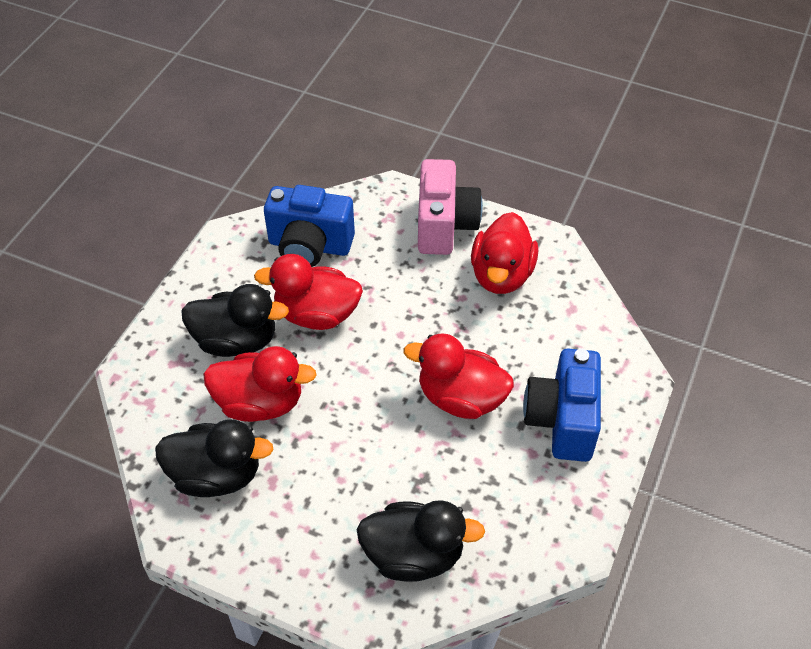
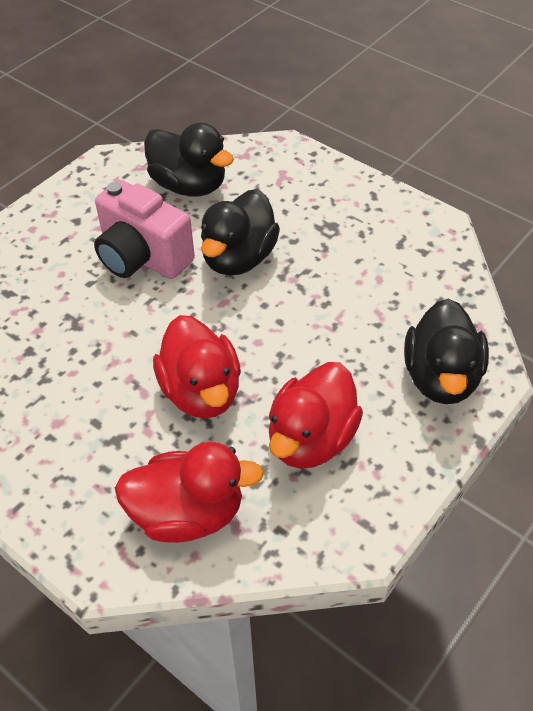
blue camera: 2 -> 0
red duck: 4 -> 3

